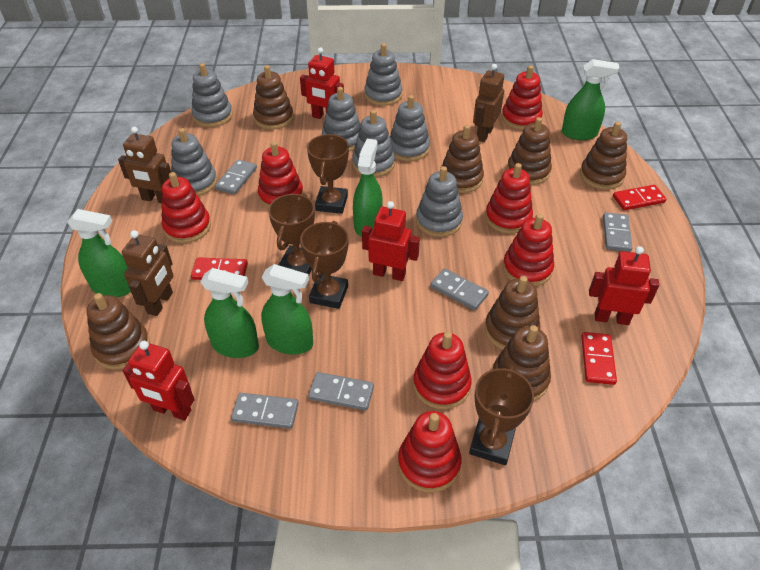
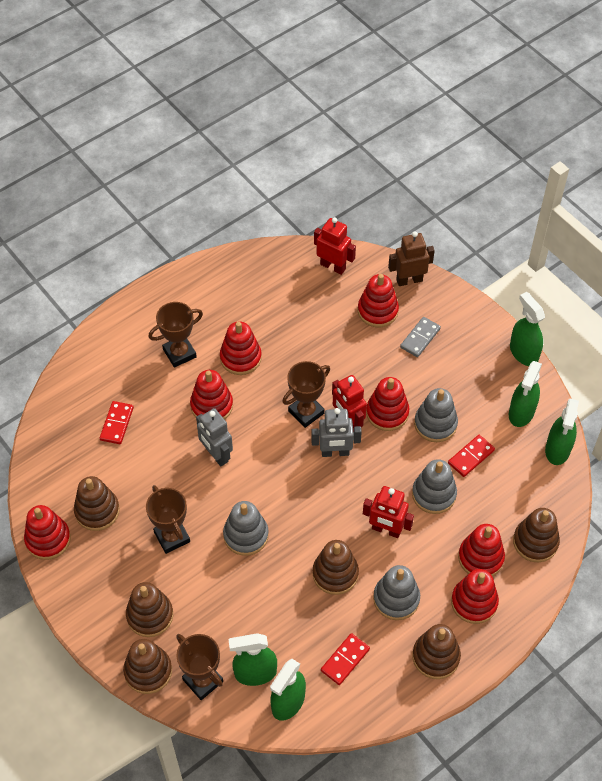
brown robot: 3 -> 1
brown stacking toy: 7 -> 6
grey domino: 5 -> 1
grey robot: 0 -> 2
grey stacking toy: 7 -> 4
red robot: 4 -> 3

